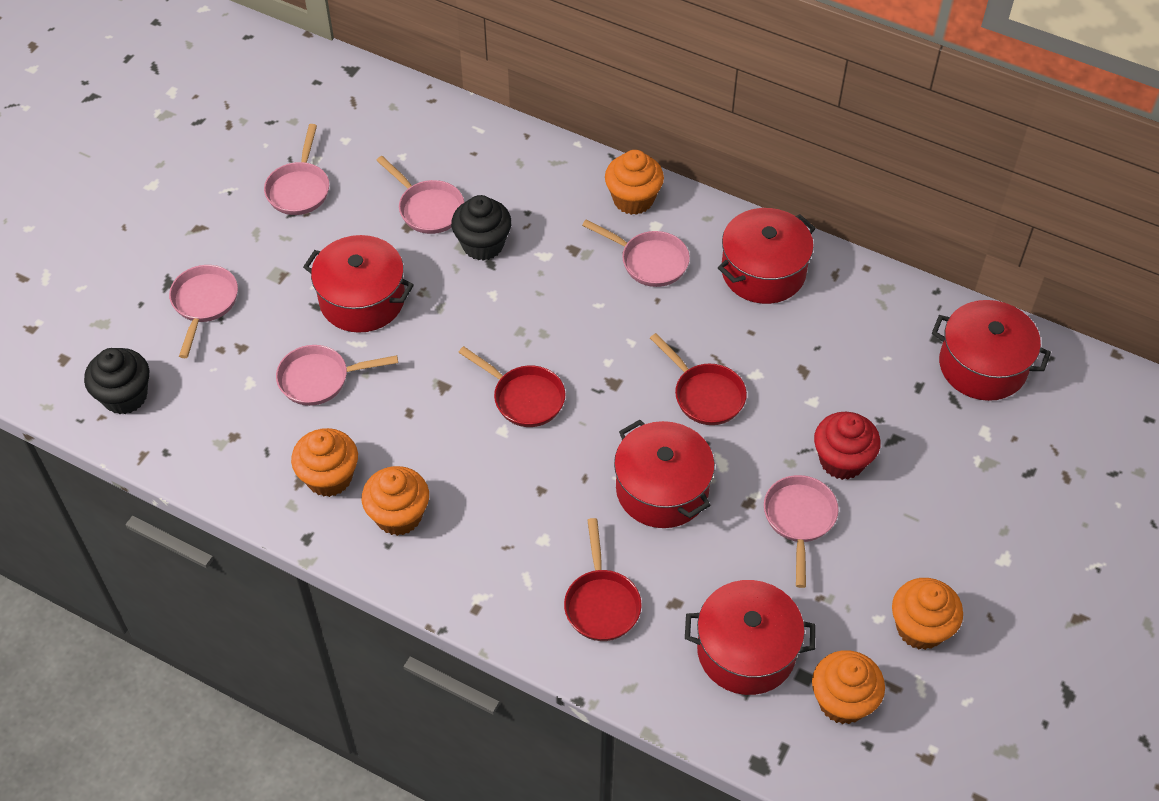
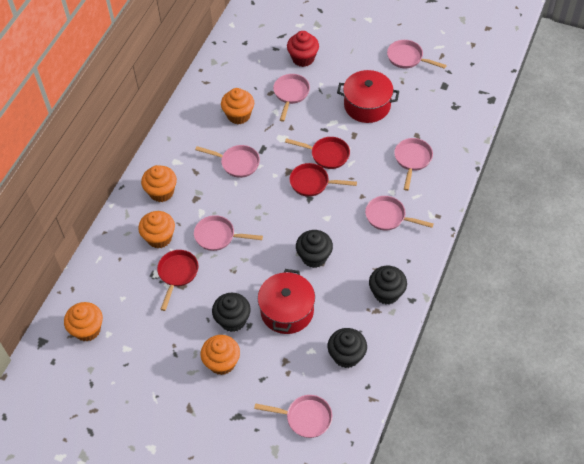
black cupcake: 2 -> 4
pink pan: 6 -> 7
red pot: 5 -> 2

